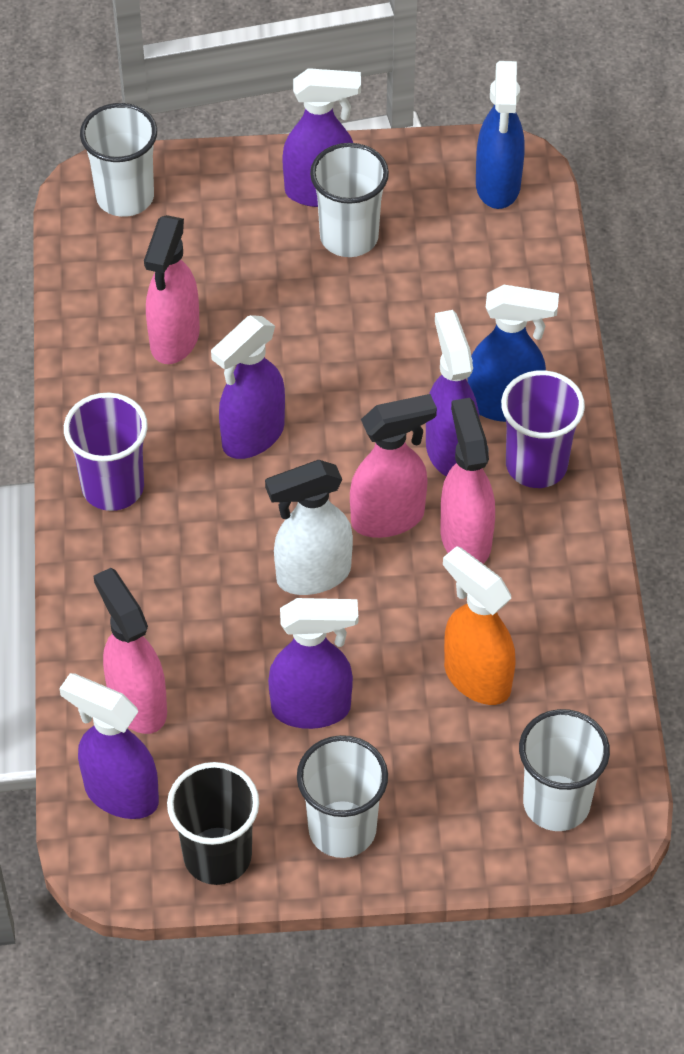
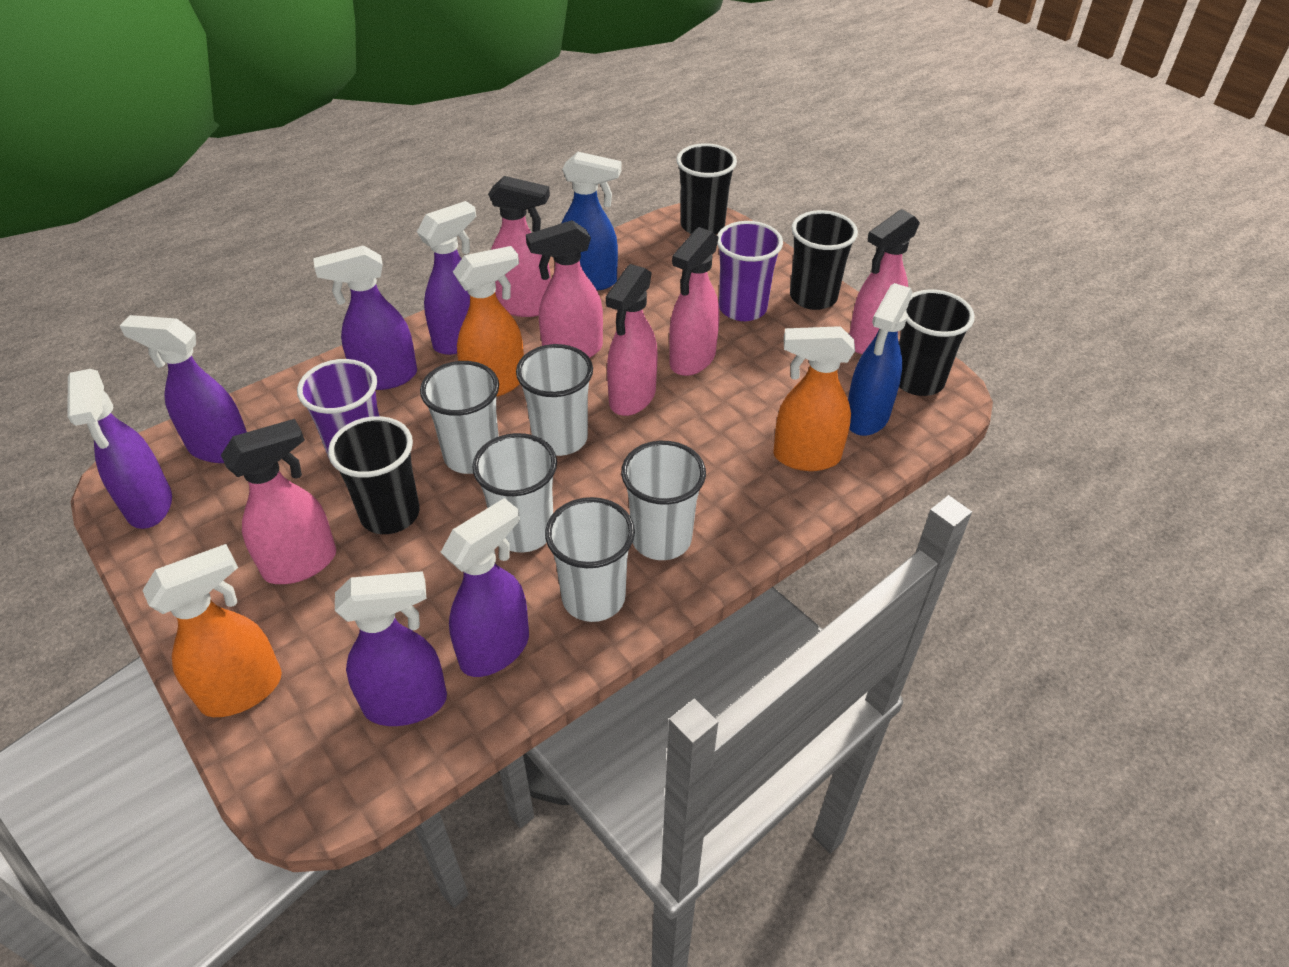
black cup: 1 -> 4
orange spray bottle: 1 -> 3
pink spray bottle: 4 -> 6
purple spray bottle: 5 -> 6
white cup: 4 -> 5
white spray bottle: 1 -> 0

